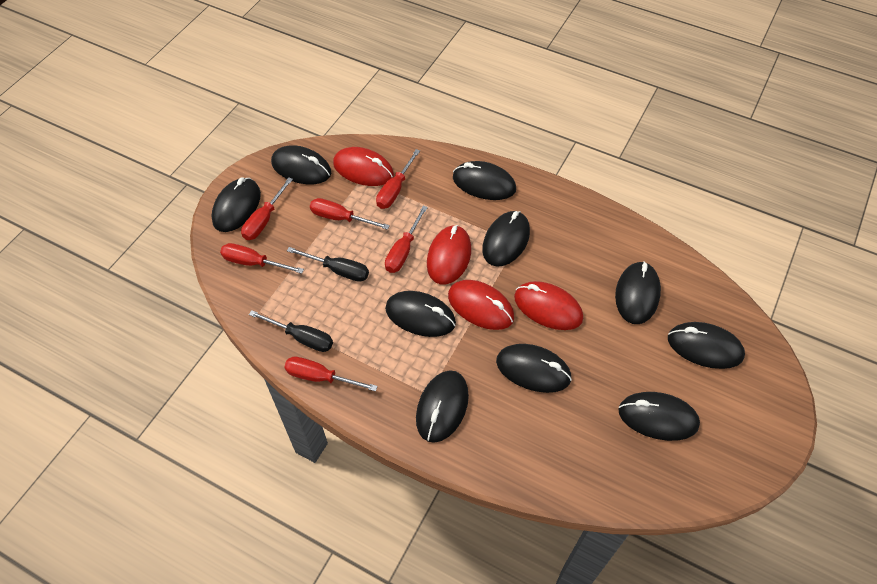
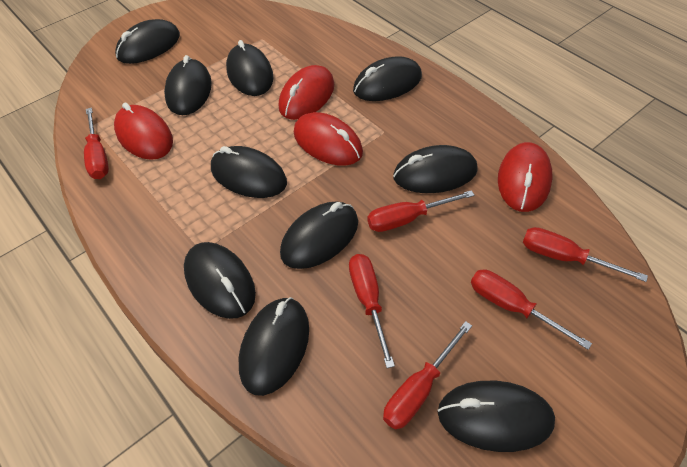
black screwdriver: 2 -> 0

